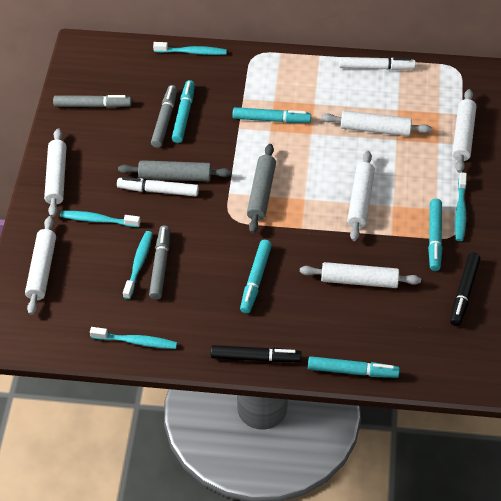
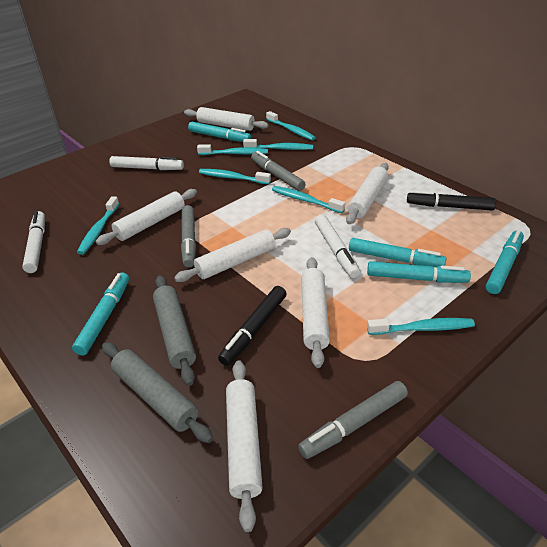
turquoise toothbrush: 5 -> 7
white marker: 2 -> 3

